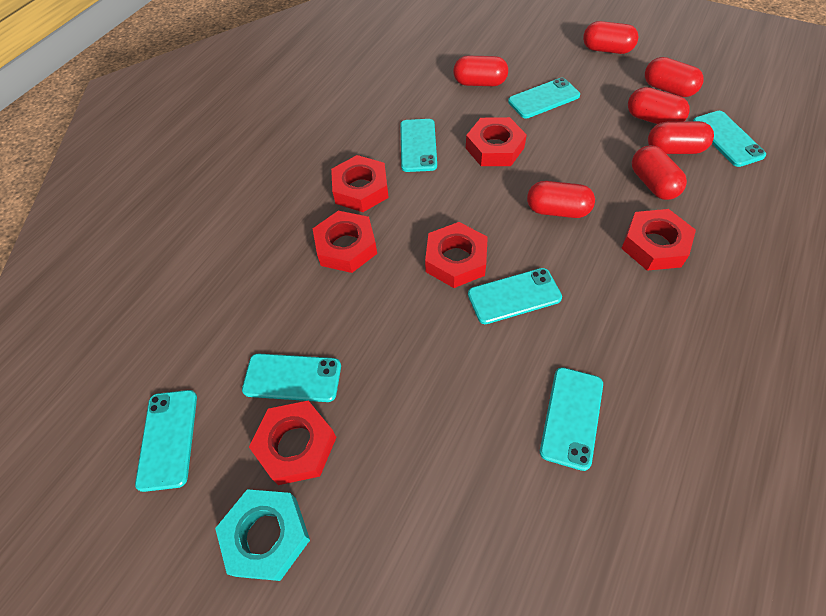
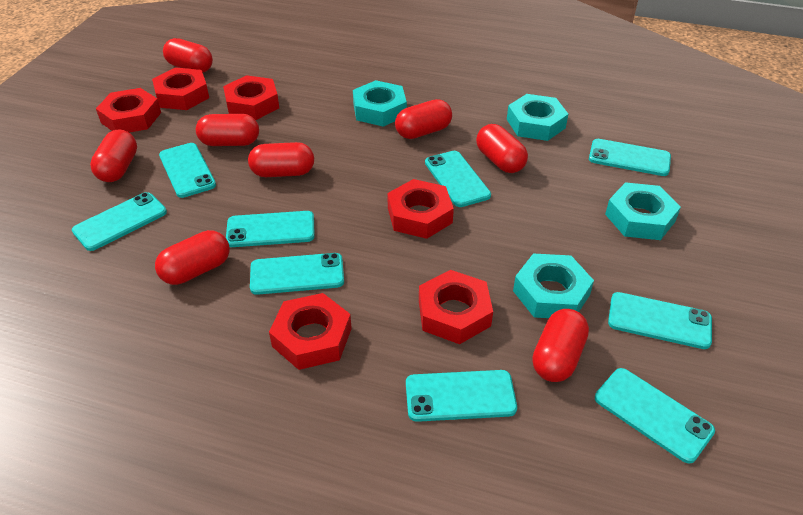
red capsule: 7 -> 8
turquoise nut: 1 -> 4
turquoise phone: 7 -> 9

